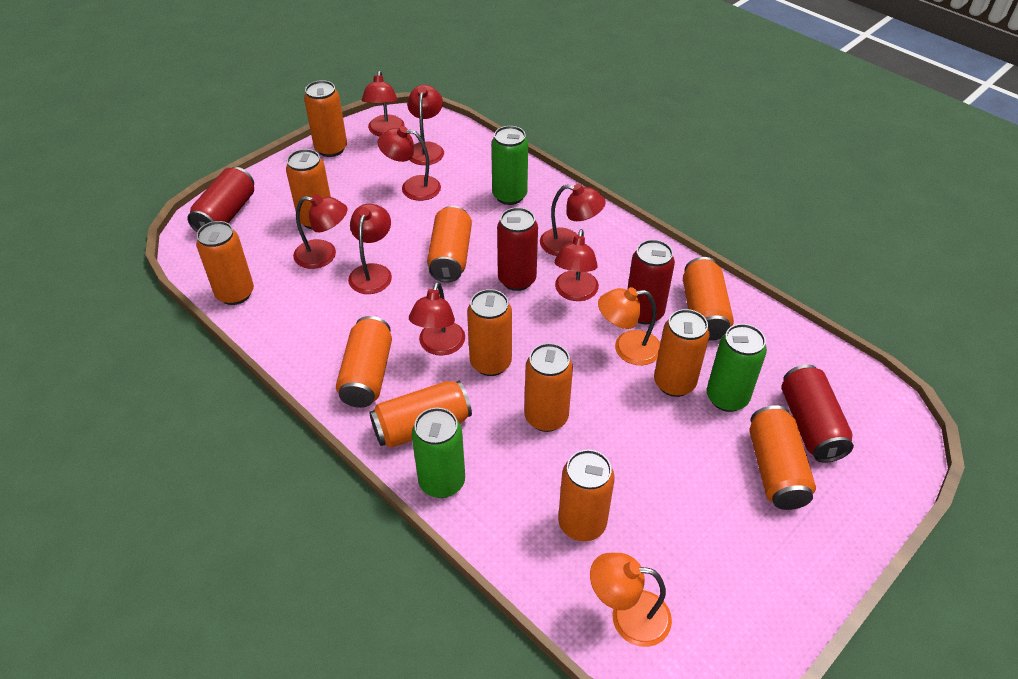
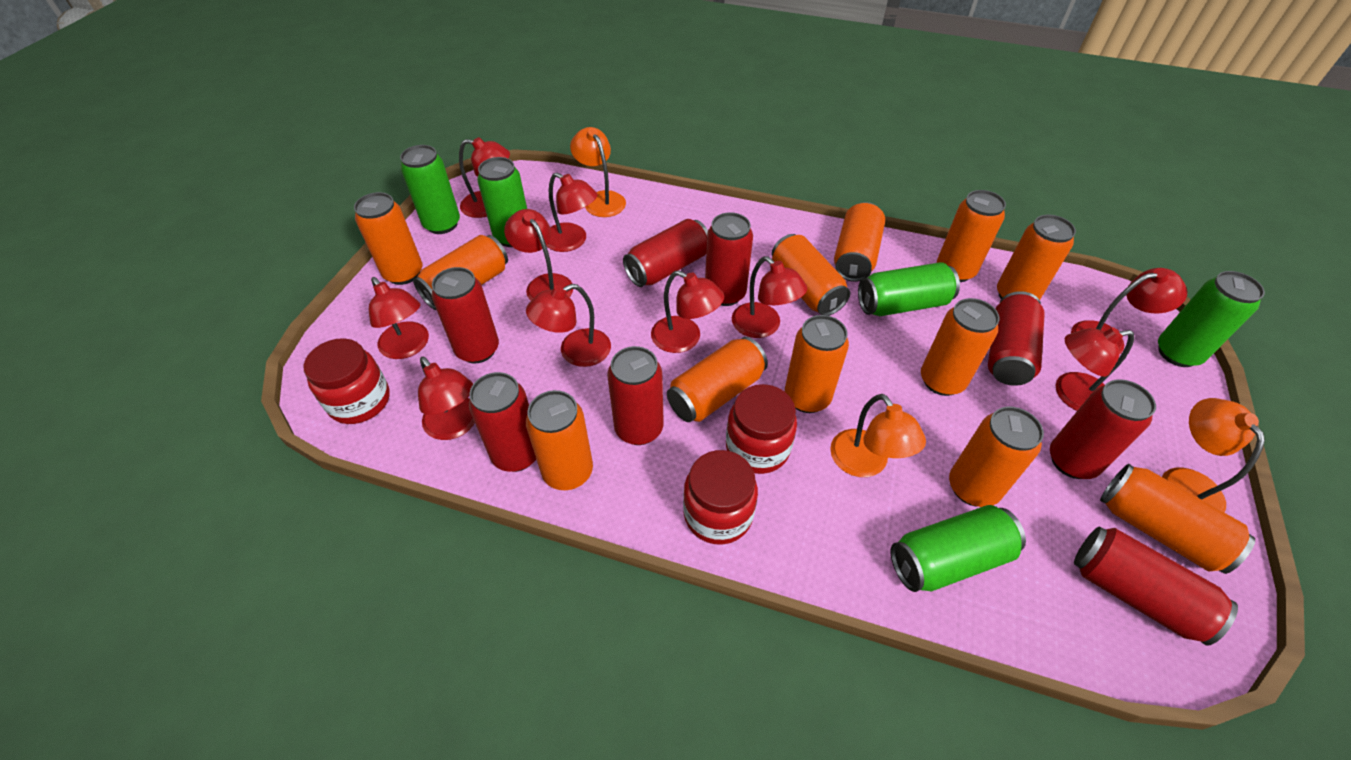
green can: 3 -> 5
orange lamp: 2 -> 3
red can: 4 -> 8
red jar: 0 -> 3
red lamp: 8 -> 10

